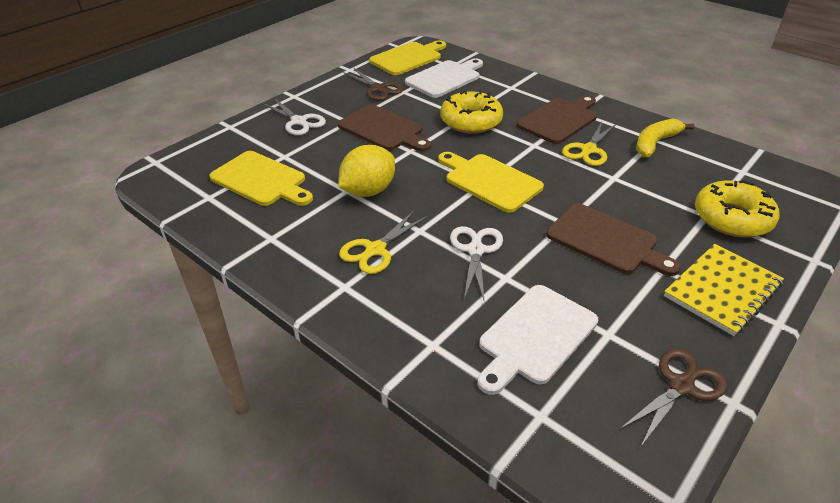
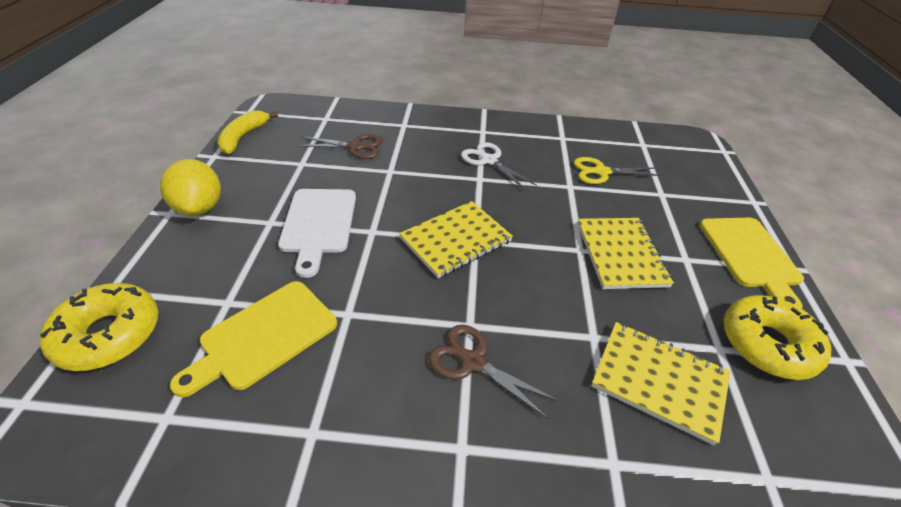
brown cutting board: 3 -> 0
white cutting board: 2 -> 1
white scissors: 2 -> 1
yellow cutting board: 3 -> 2
yellow notebook: 1 -> 3
yellow scissors: 2 -> 1

